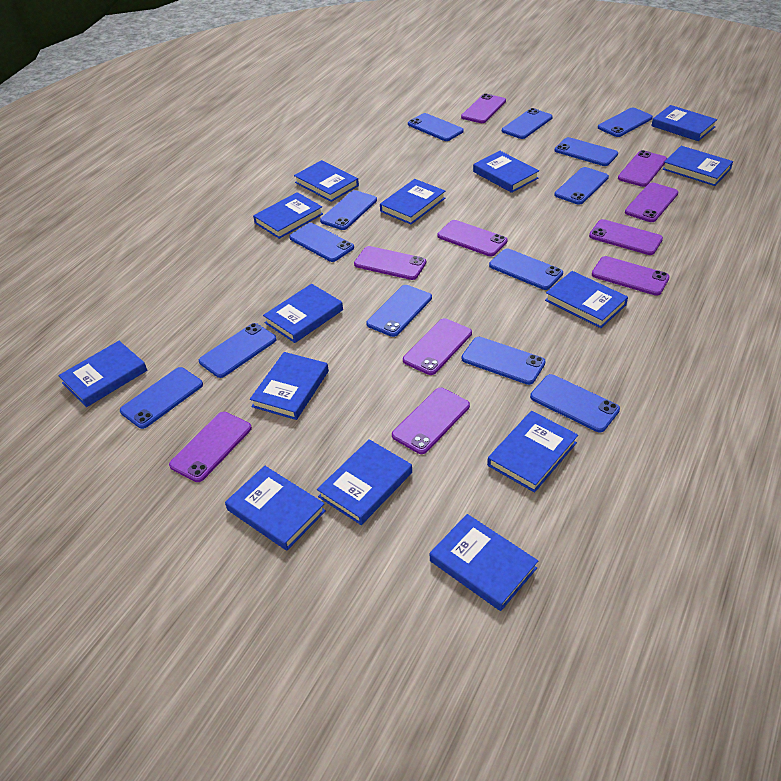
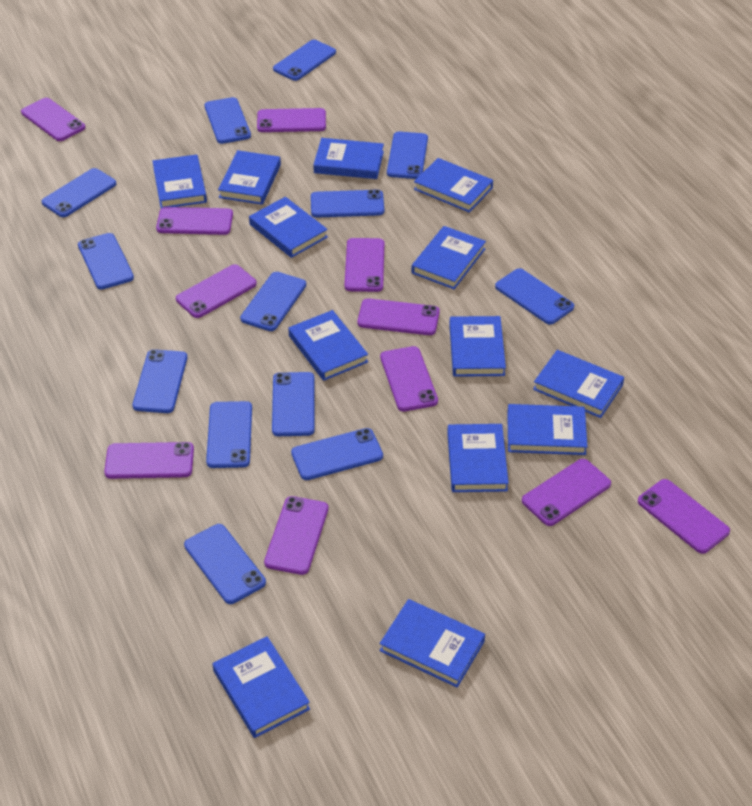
blue book: 14 -> 13
purple phone: 10 -> 11

